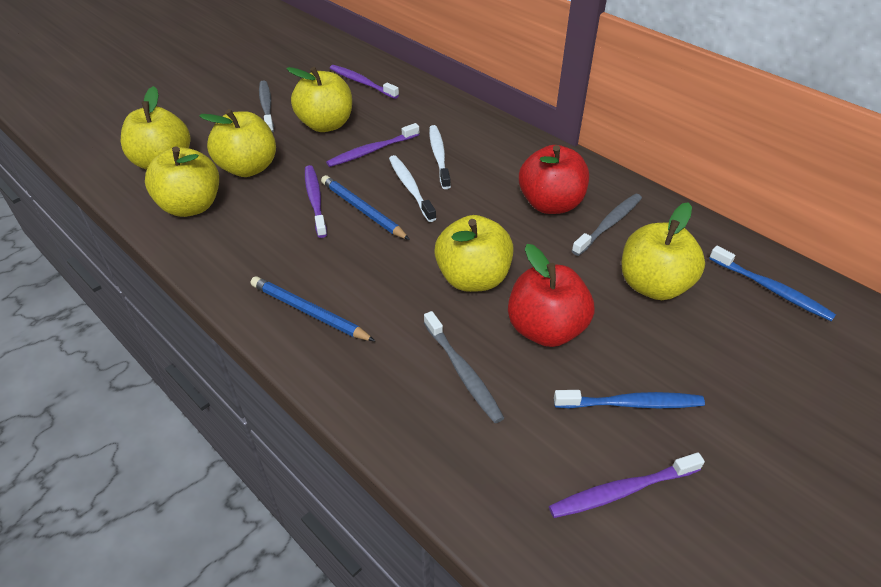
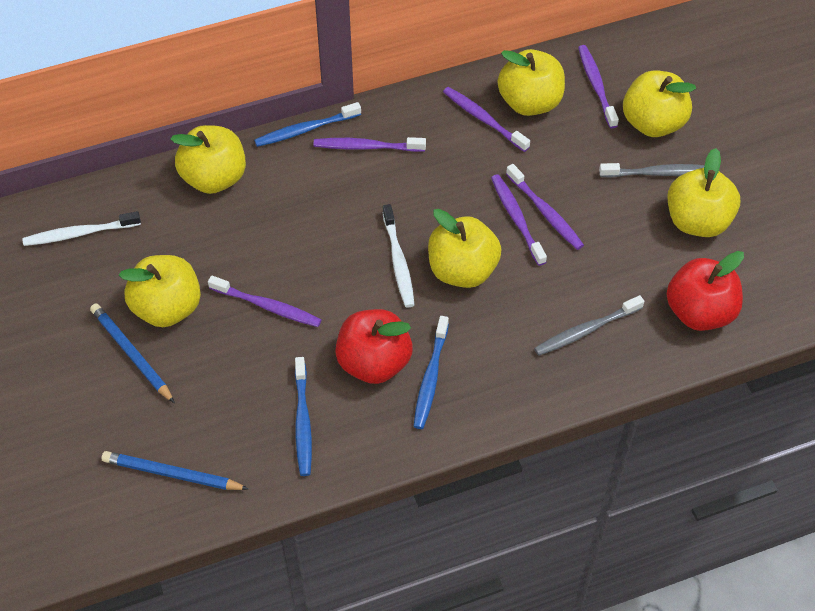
blue toothbrush: 2 -> 3
grey toothbrush: 3 -> 2
purple toothbrush: 4 -> 6

